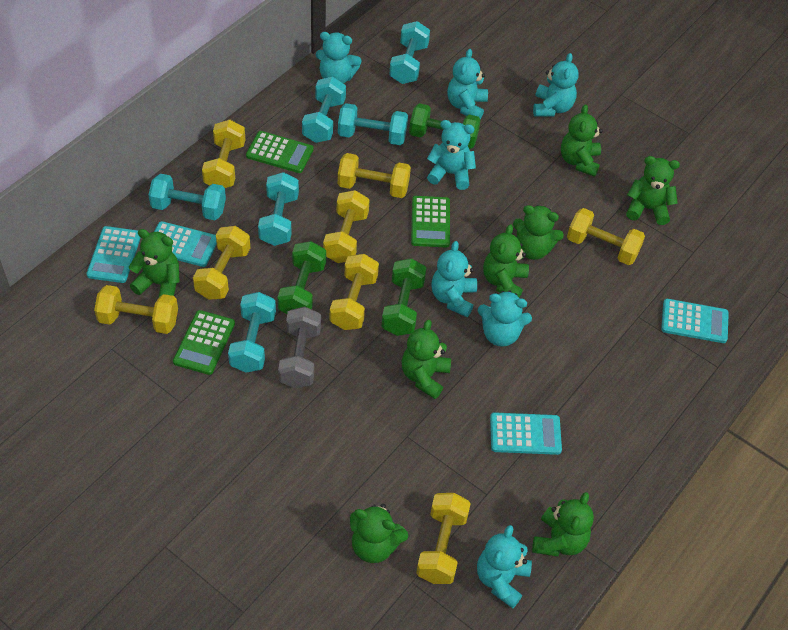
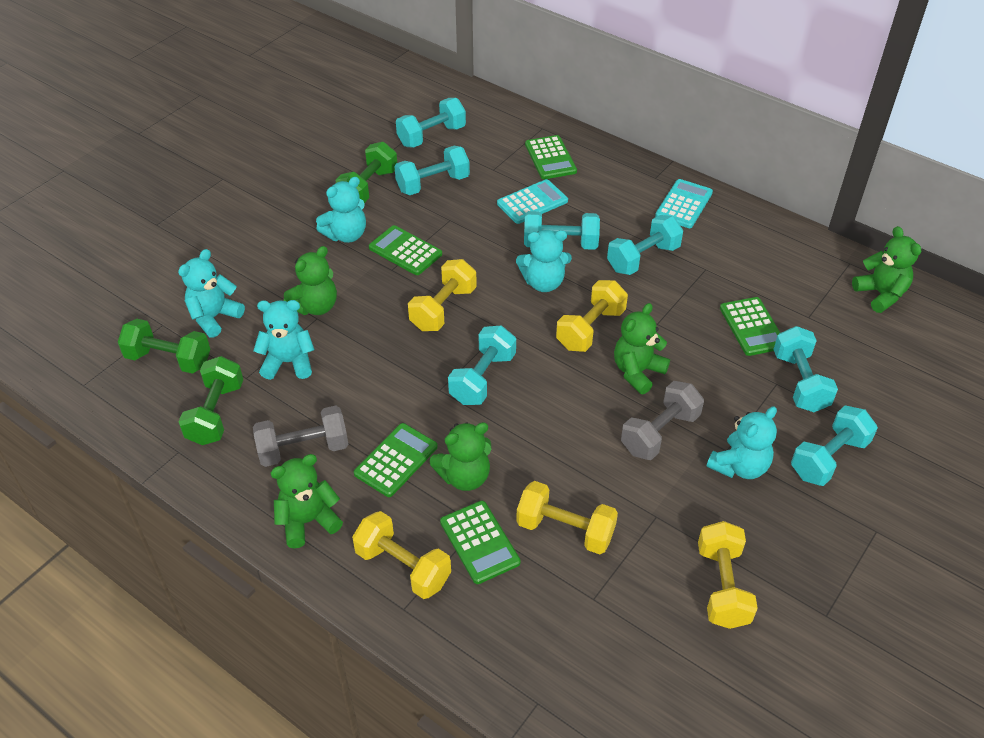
green calculator: 3 -> 5
green teddy bear: 8 -> 5
grey dumbbell: 1 -> 2
turquoise calculator: 4 -> 2
turquoise dumbbell: 6 -> 7
turquoise teddy bear: 7 -> 5
yellow dumbbell: 8 -> 5

